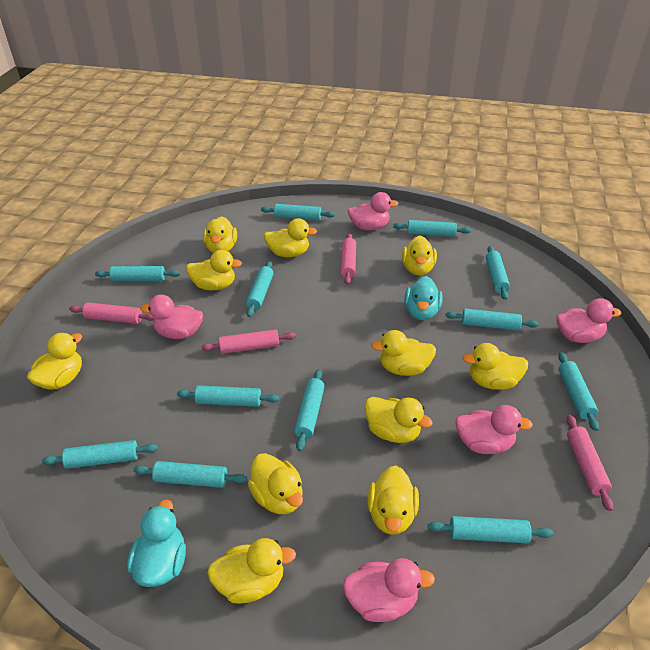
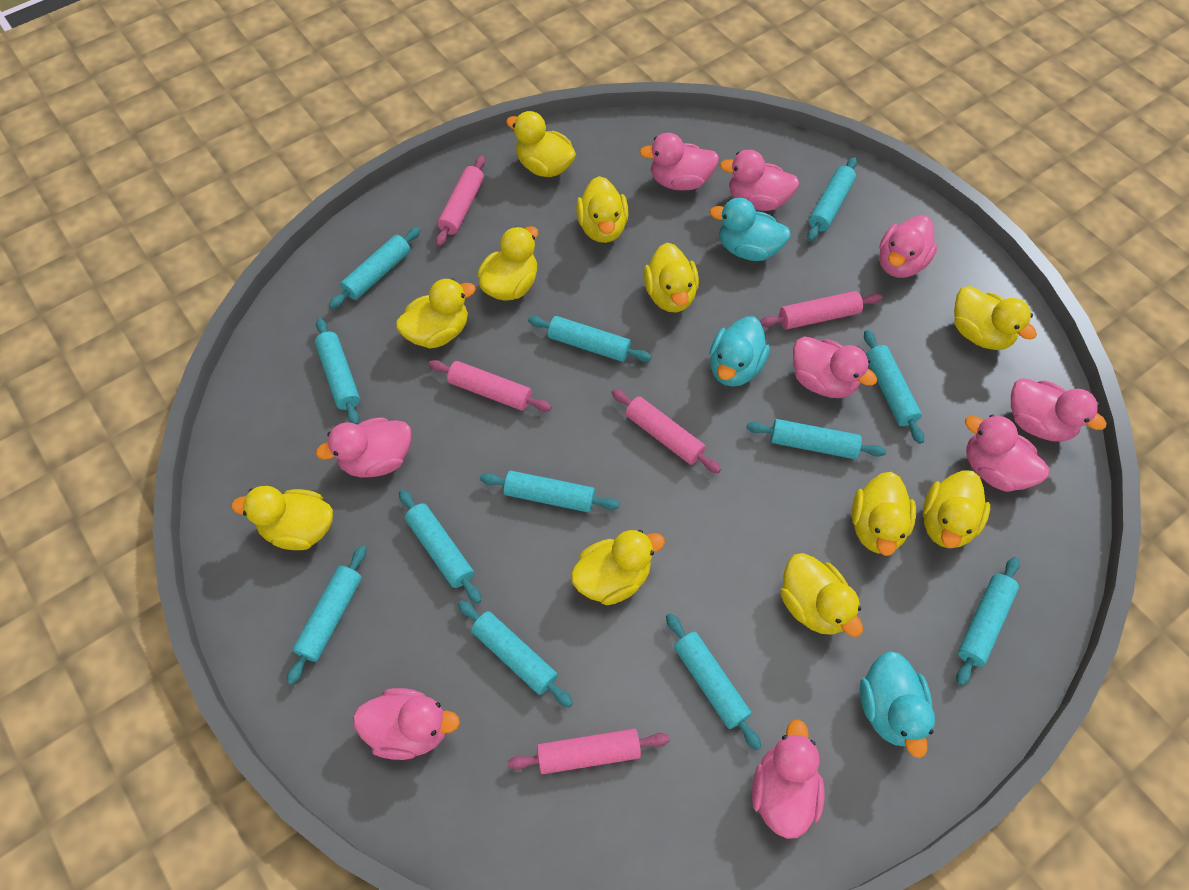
pink duck: 5 -> 9
pink rolling pin: 4 -> 5
turquoise duck: 2 -> 3

